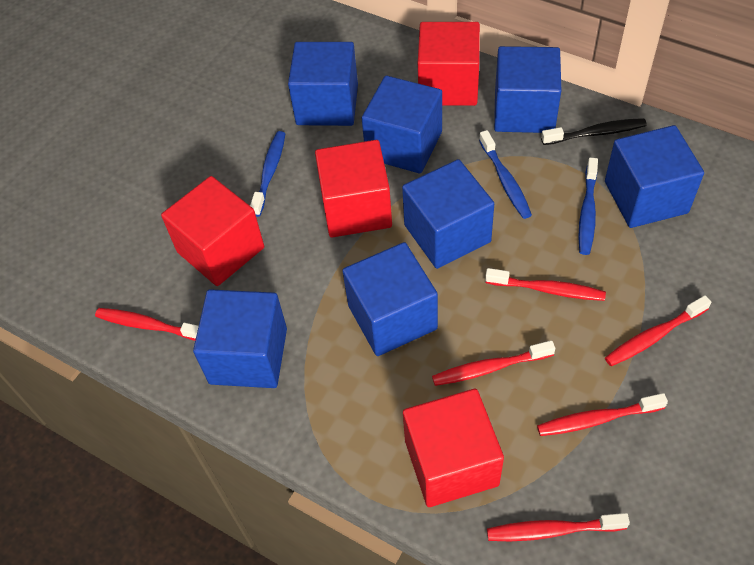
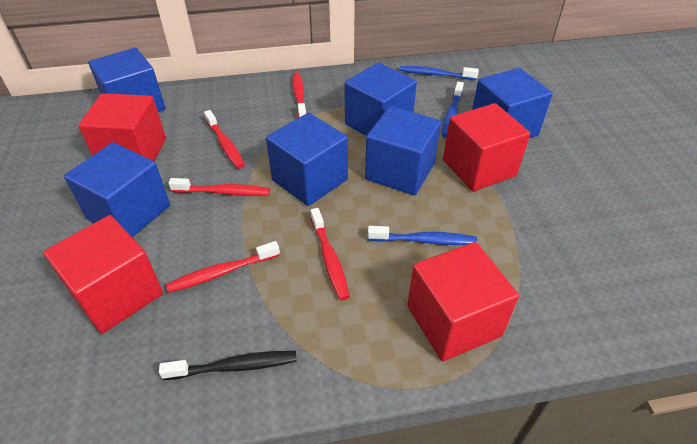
blue cube: 7 -> 6
red toothbrush: 6 -> 5

